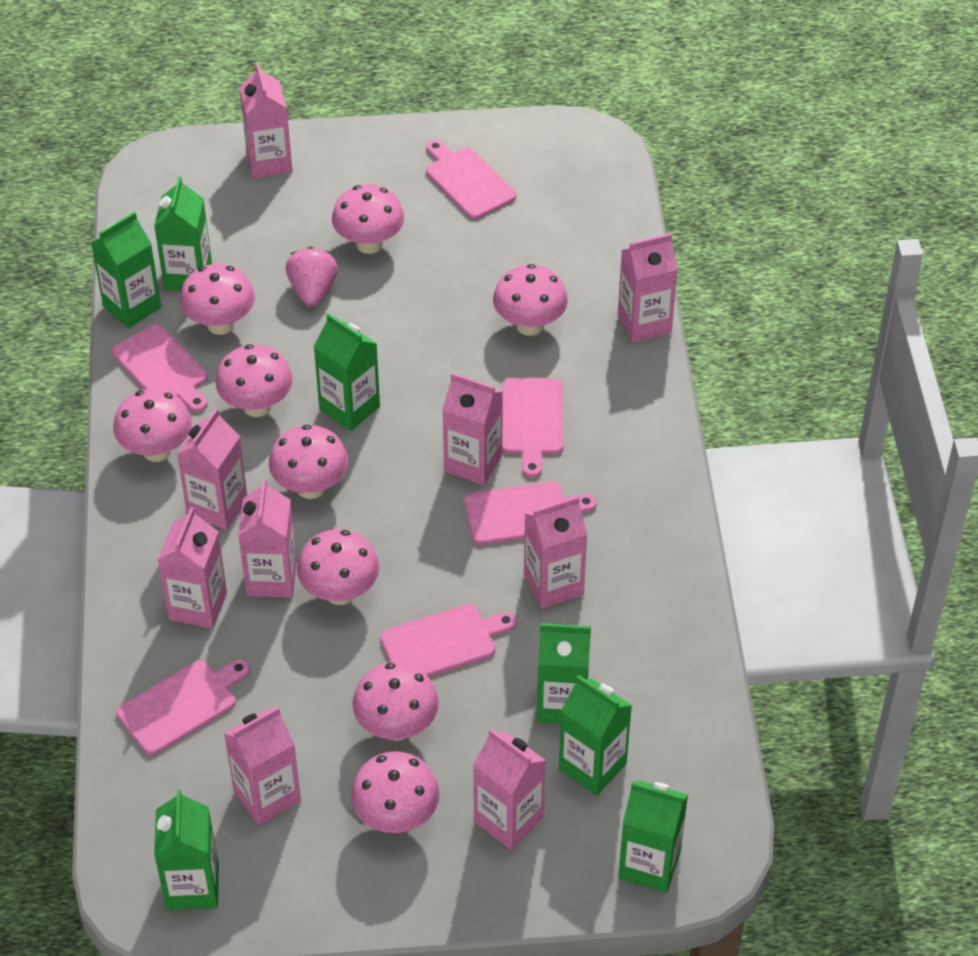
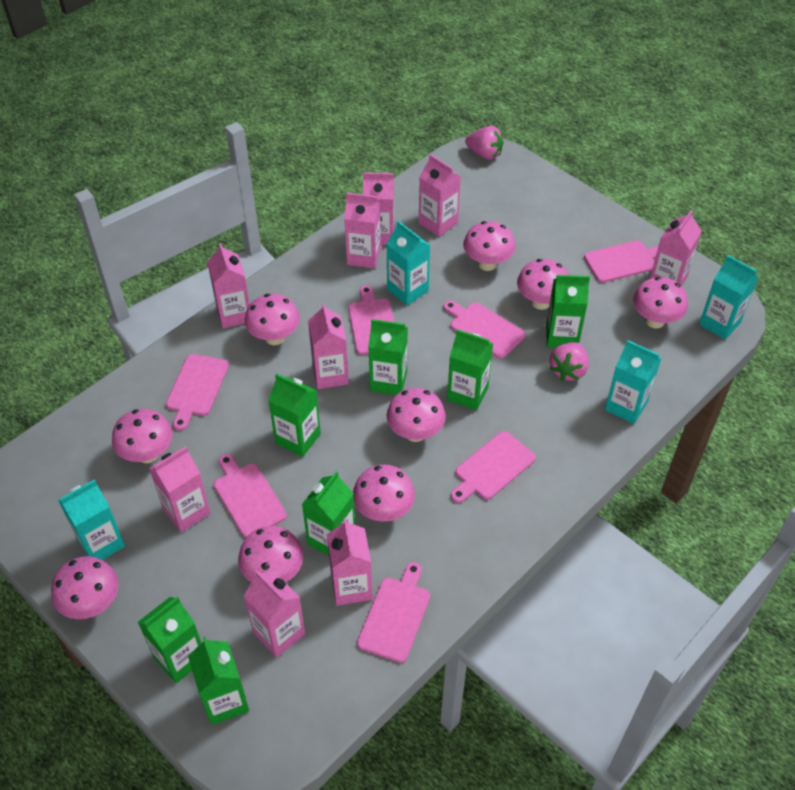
pink cutting board: 6 -> 7
pink strawberry: 1 -> 2
turquoise carton: 0 -> 4

